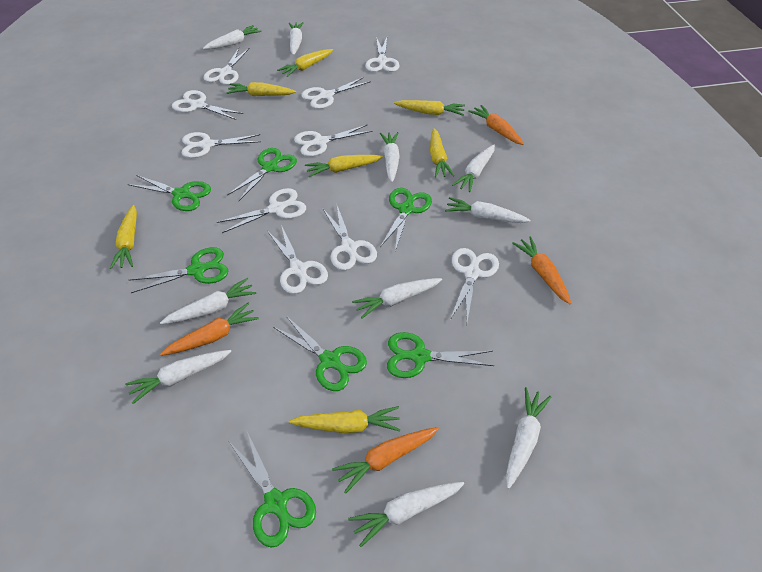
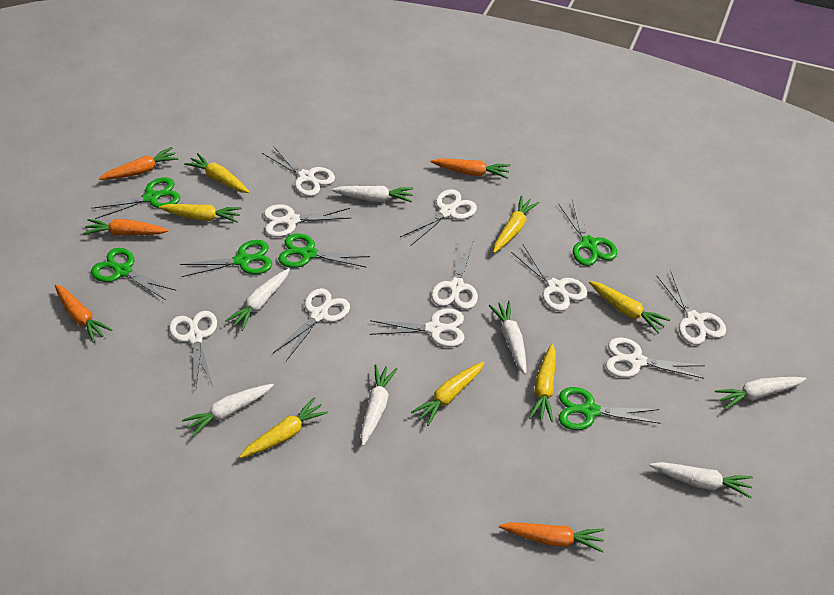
green scissors: 7 -> 6
orange carrot: 4 -> 5
white carrot: 10 -> 7

